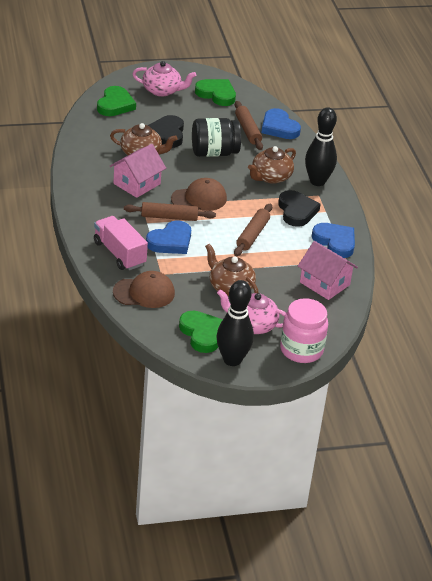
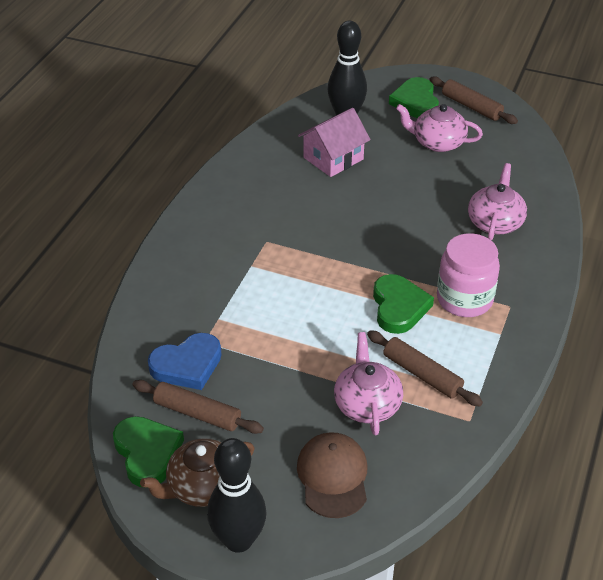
black heart: 2 -> 0
black jar: 1 -> 0
blue heart: 3 -> 1
brown cap: 2 -> 1
brown teapot: 3 -> 1
pink house: 2 -> 1
pink teapot: 2 -> 3
pink truck: 1 -> 0

